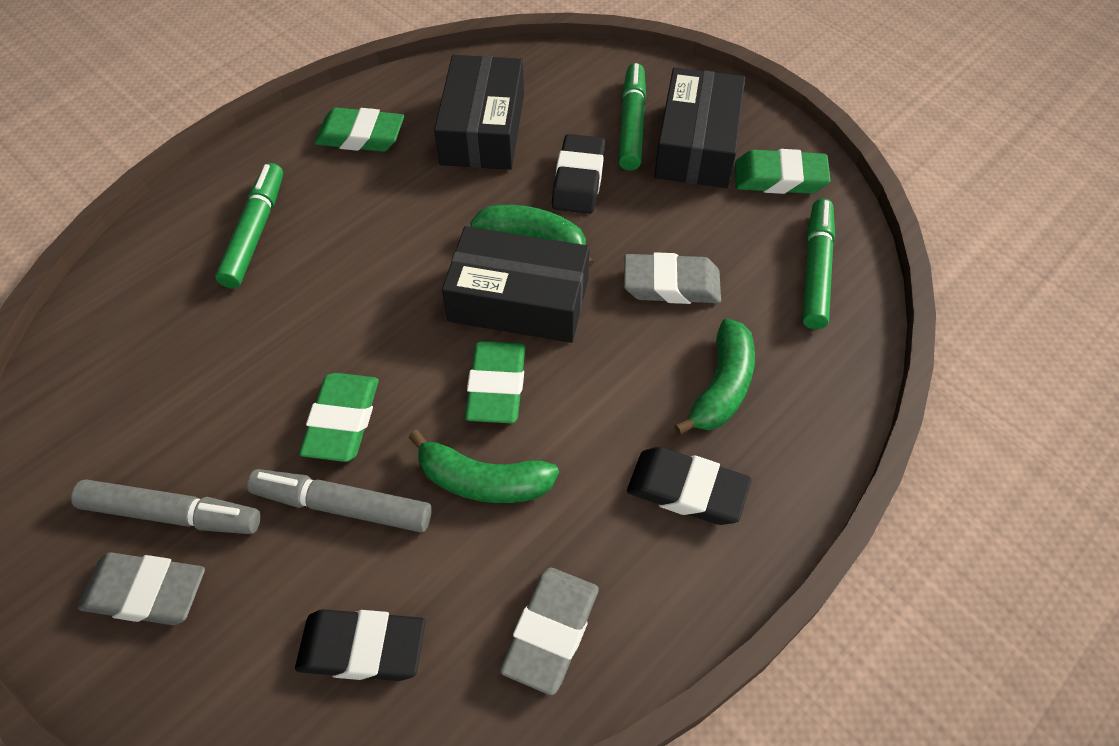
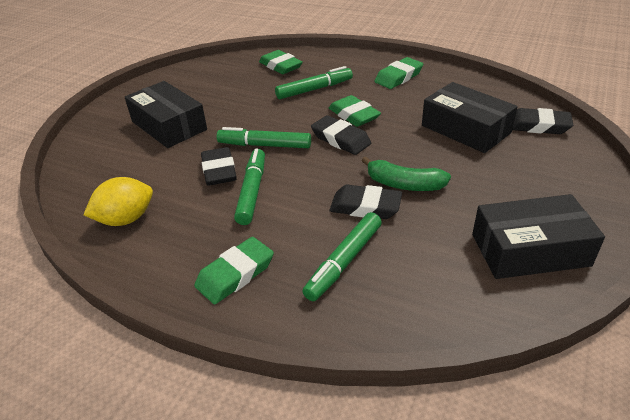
black eraser: 3 -> 4
green banana: 3 -> 1
green marker: 3 -> 4
grey eraser: 3 -> 0
grey marker: 2 -> 0
yellow lemon: 0 -> 1

